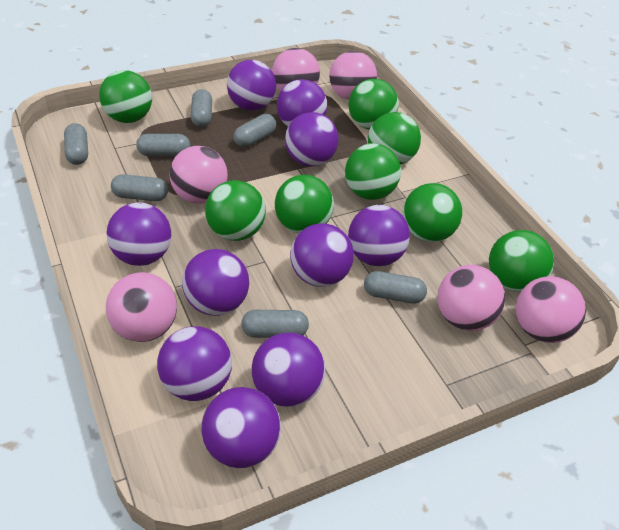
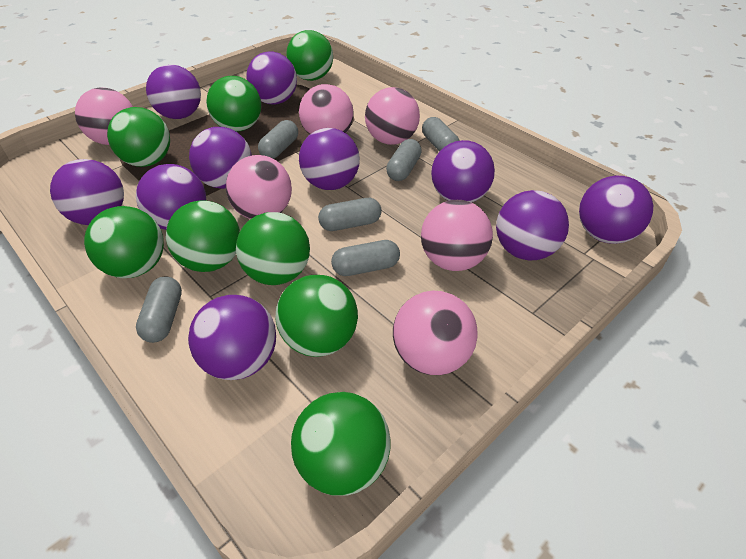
grey capsule: 7 -> 6

